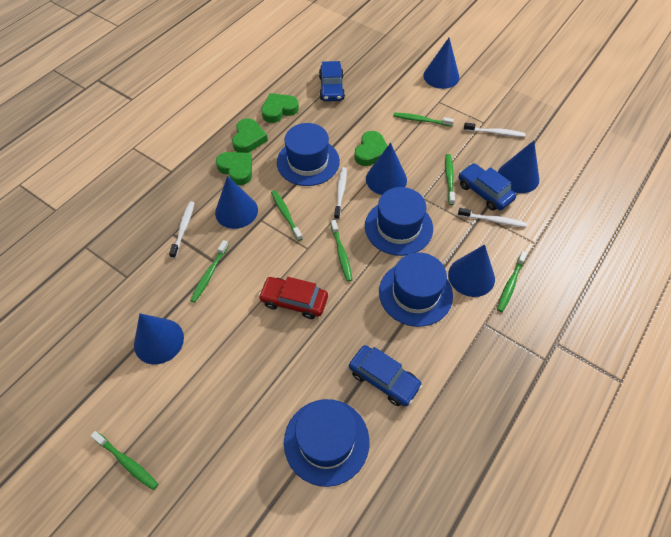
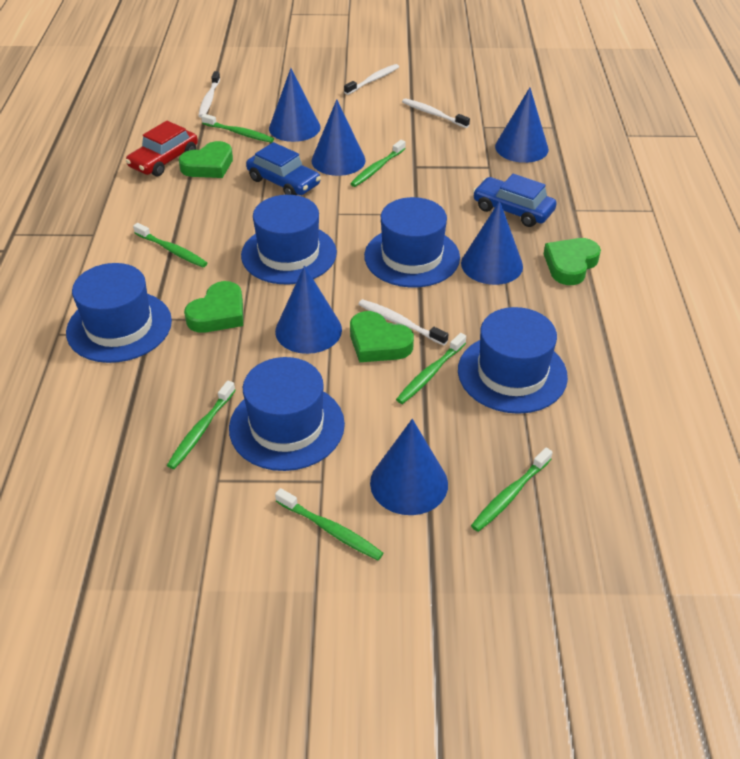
blue car: 3 -> 2
blue hat: 4 -> 5

